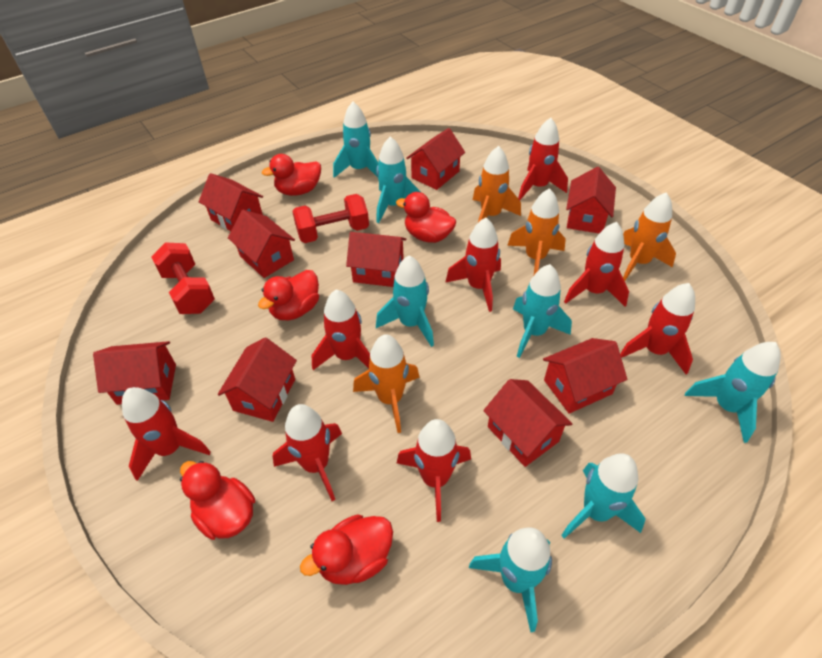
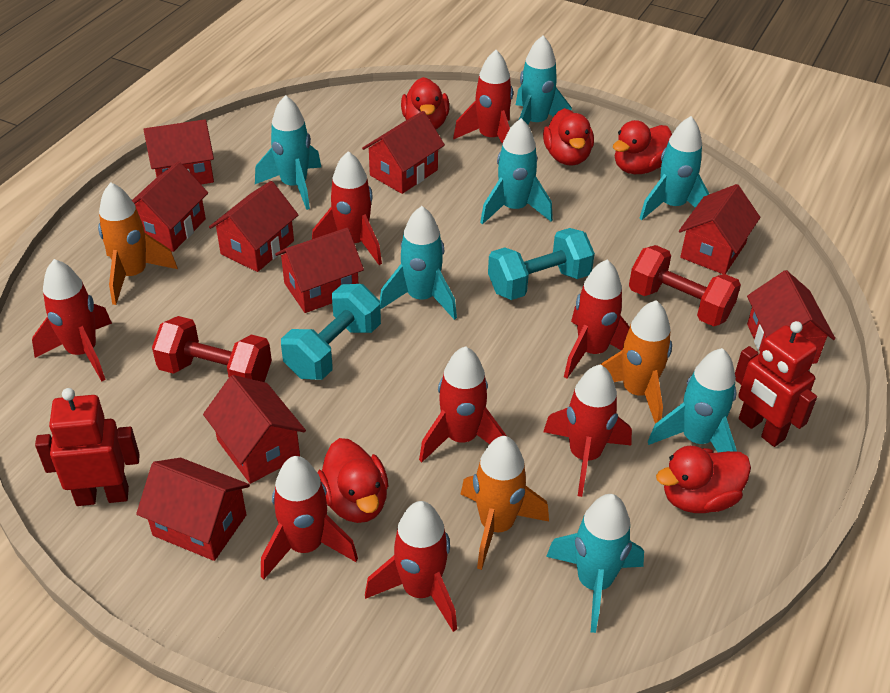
orange rocket: 4 -> 3
red robot: 0 -> 2
turquoise dumbbell: 0 -> 2

